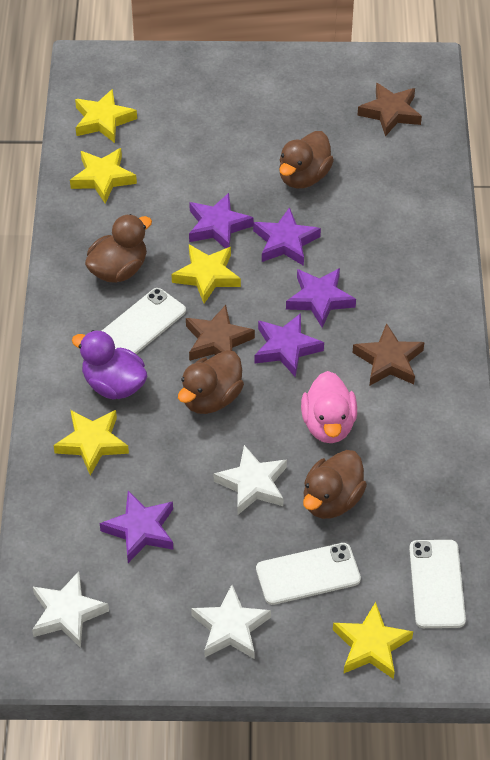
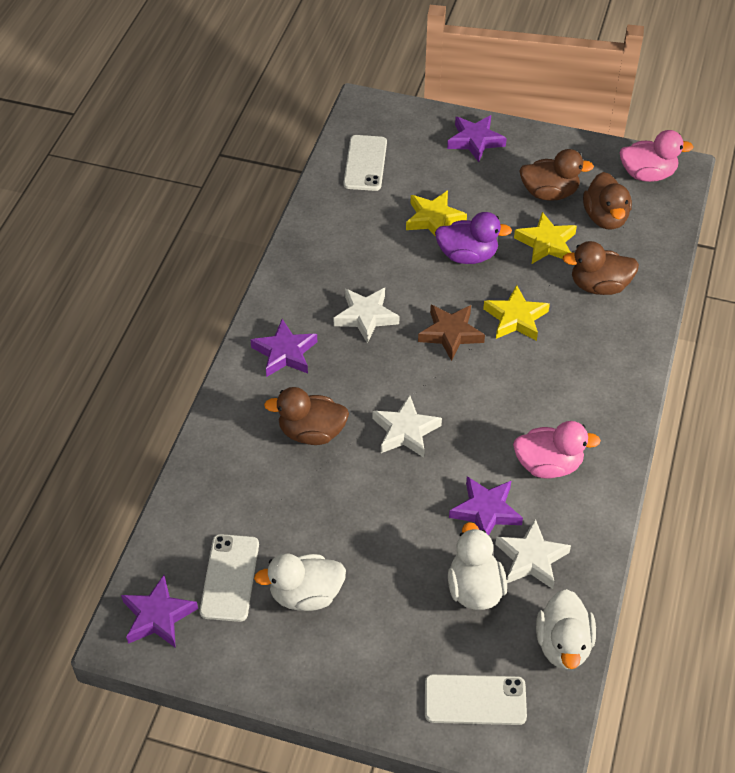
brown star: 3 -> 1
pink duck: 1 -> 2
purple star: 5 -> 4
white duck: 0 -> 3
yellow star: 5 -> 3

